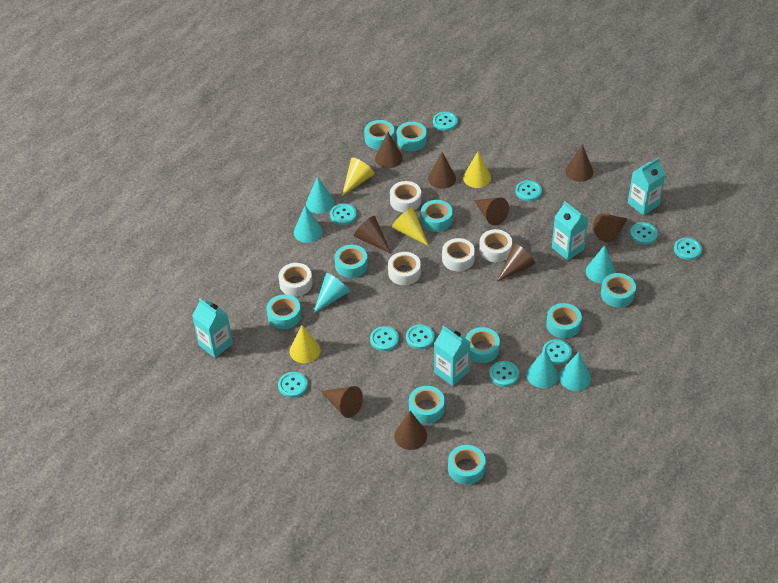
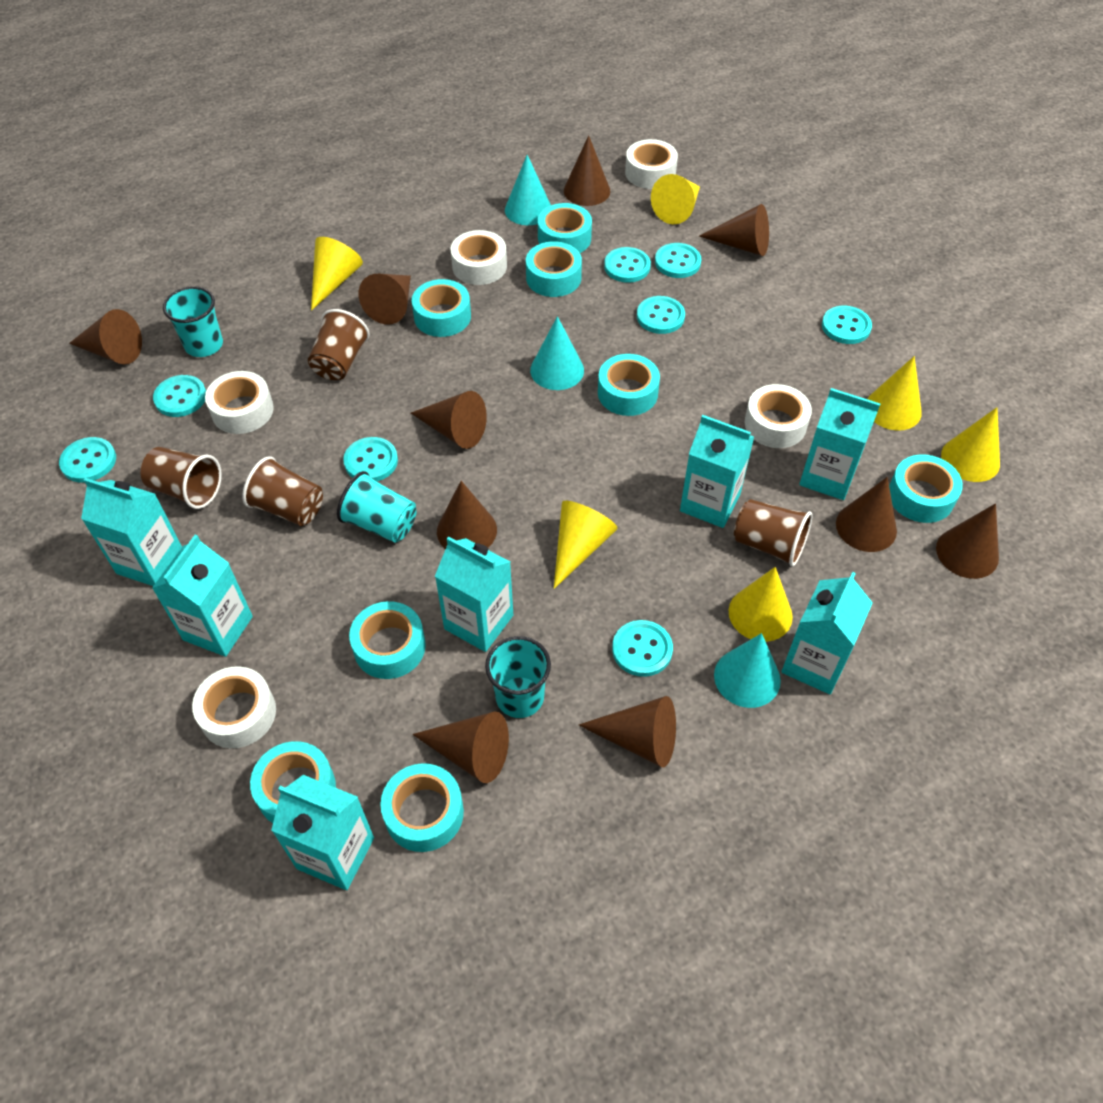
brown cone: 9 -> 10
brown cup: 0 -> 4
turquoise button: 10 -> 8
turquoise carton: 4 -> 7
turquoise cone: 6 -> 3
turquoise cup: 0 -> 3
turquoise tape: 10 -> 8
yellow cone: 4 -> 6

